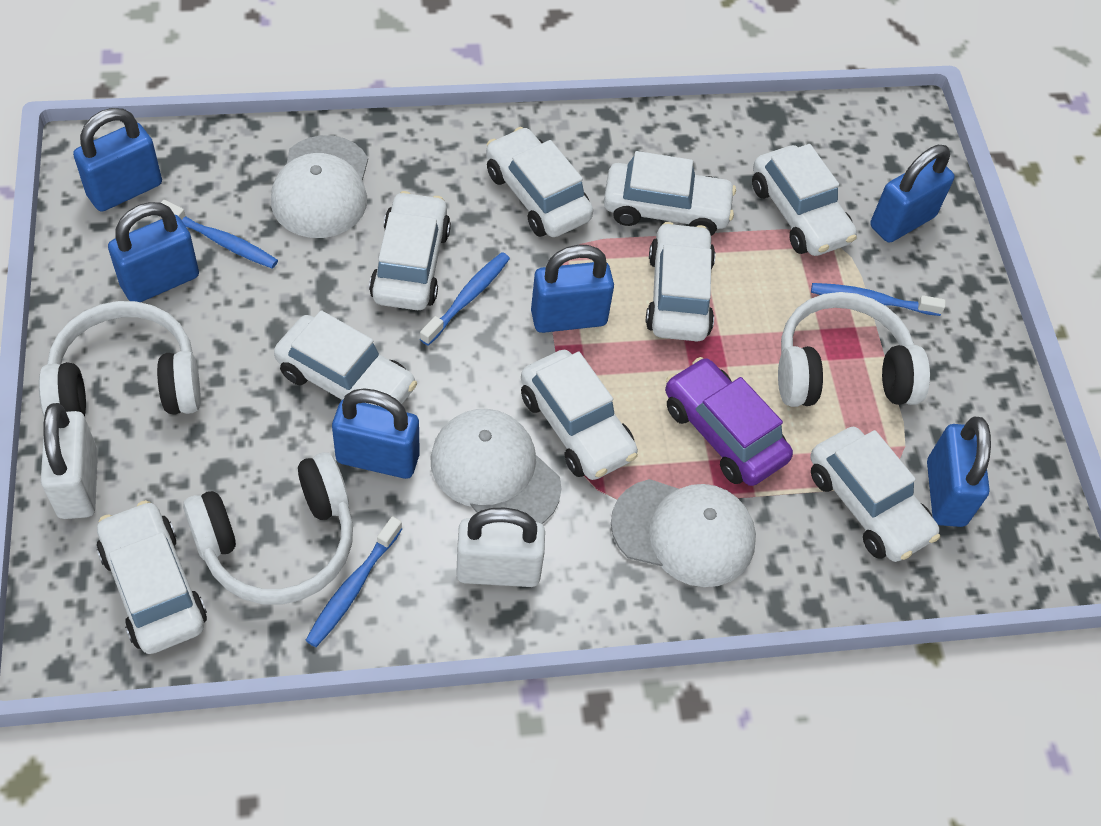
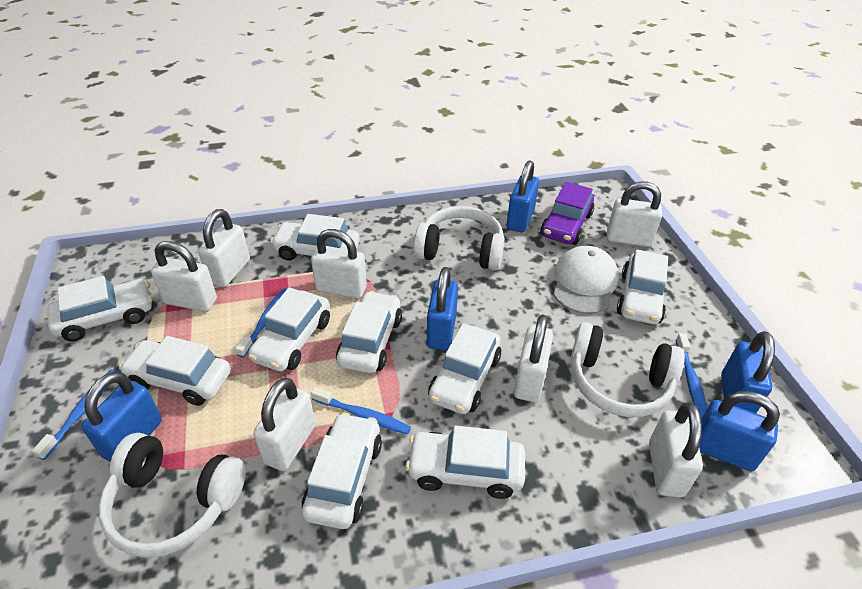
blue padlock: 6 -> 5
white cap: 3 -> 1
white padlock: 2 -> 7

